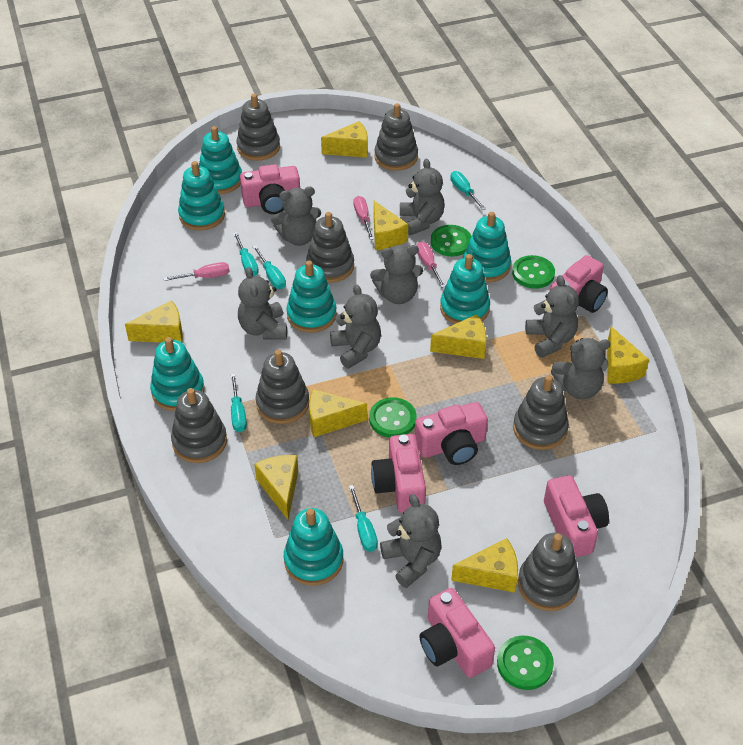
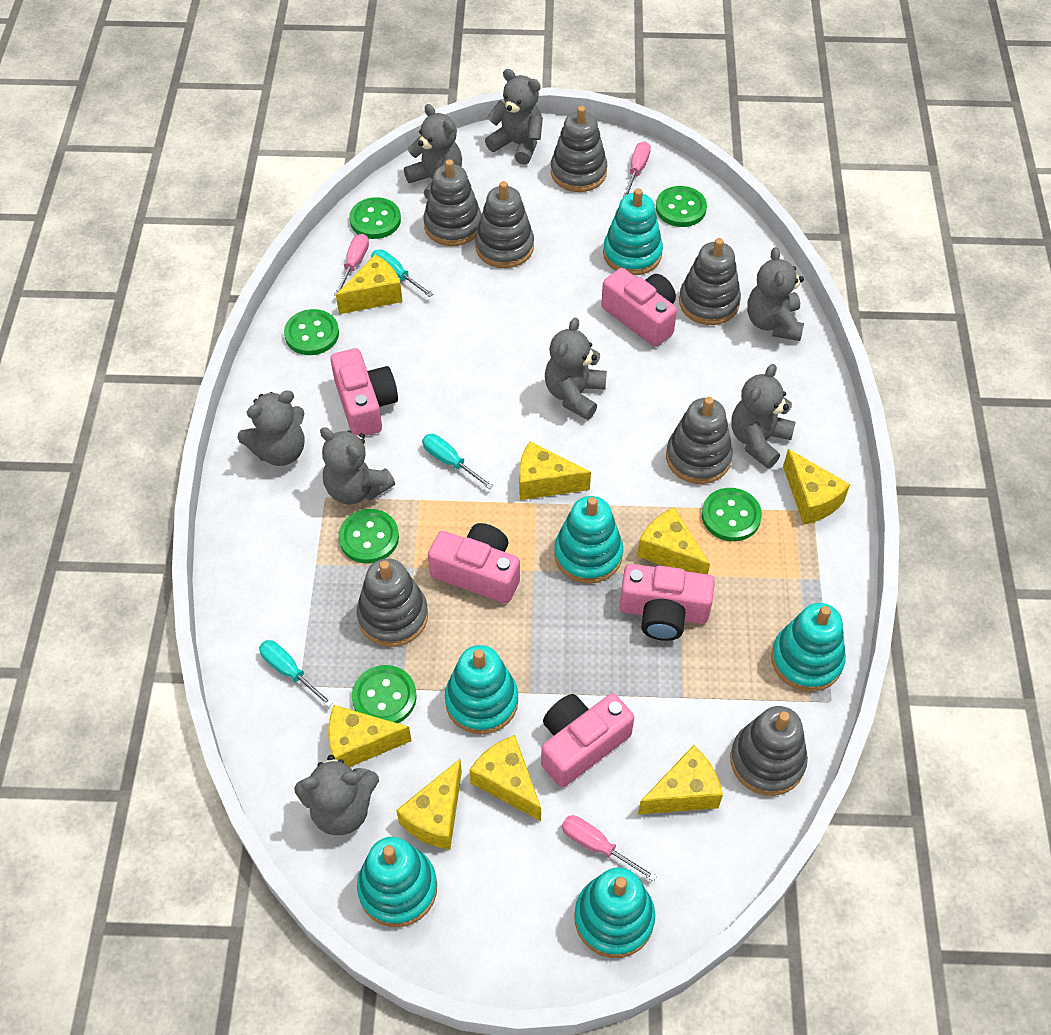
green button: 4 -> 6
pink camera: 6 -> 5
turquoise screwdriver: 5 -> 3
turquoise stacking toy: 7 -> 6

